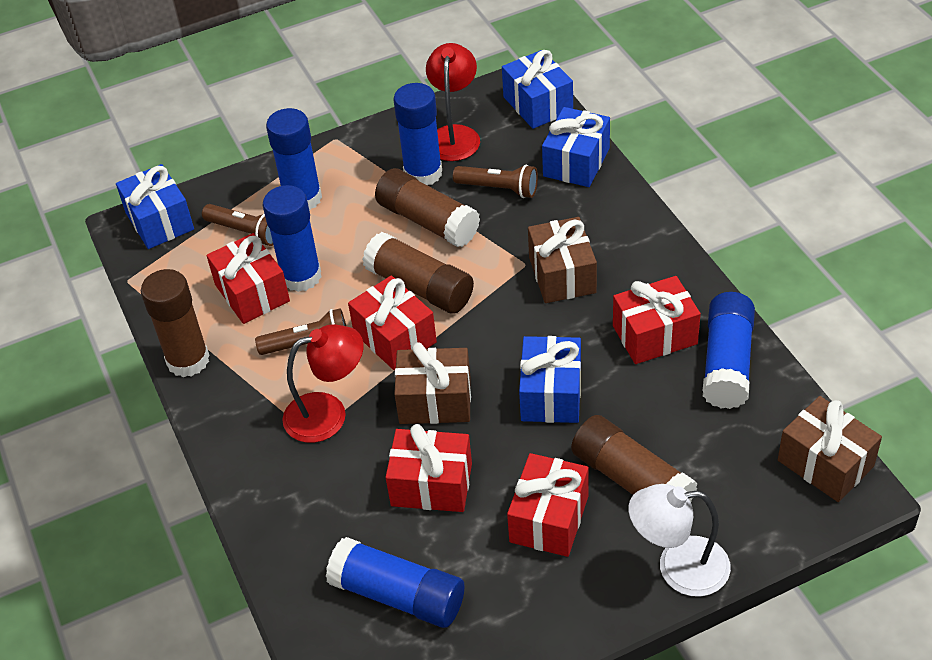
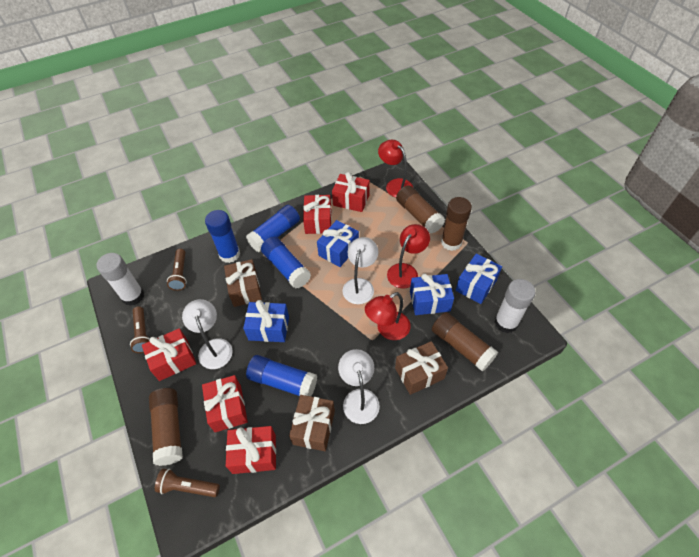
blue glue stick: 5 -> 4
red lamp: 2 -> 3
white glue stick: 0 -> 2
white lamp: 1 -> 3

